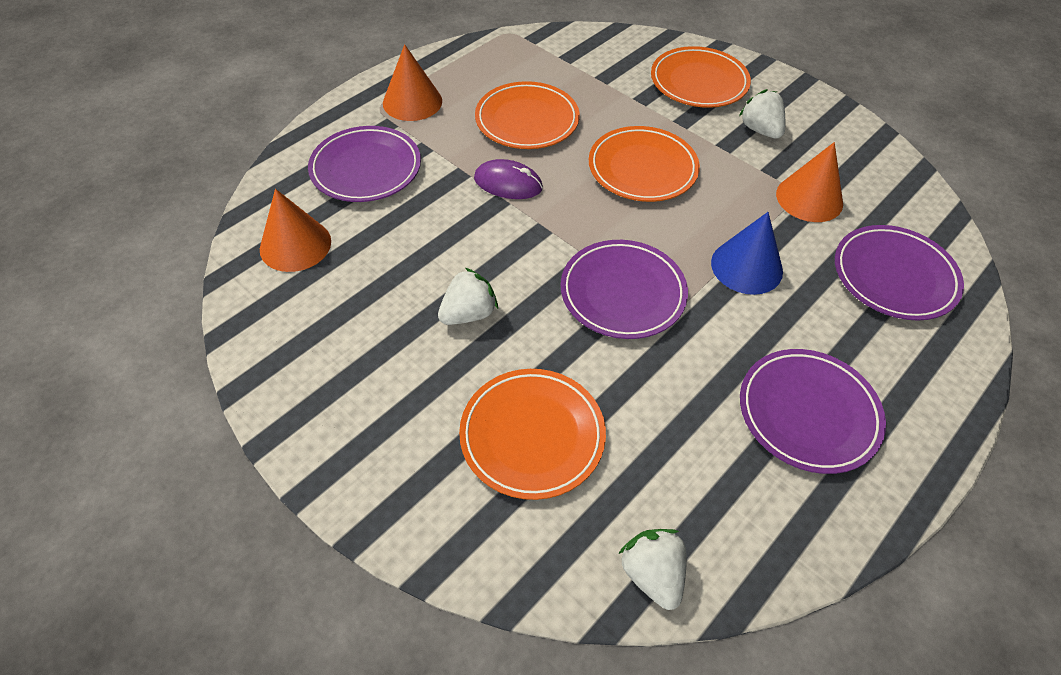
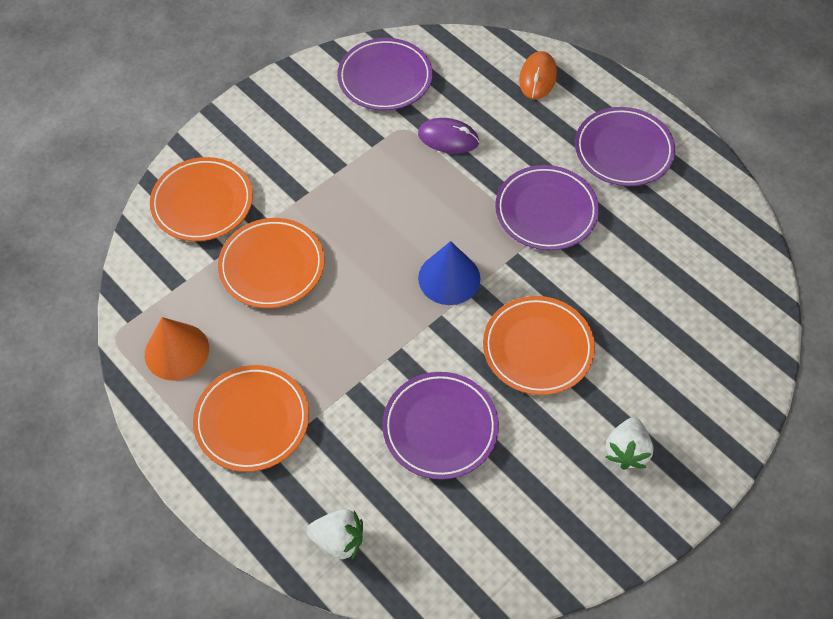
orange cone: 3 -> 1
orange mouse: 0 -> 1
white strawberry: 3 -> 2

